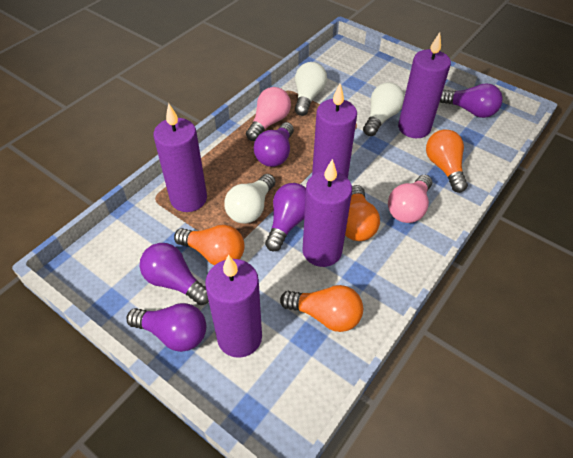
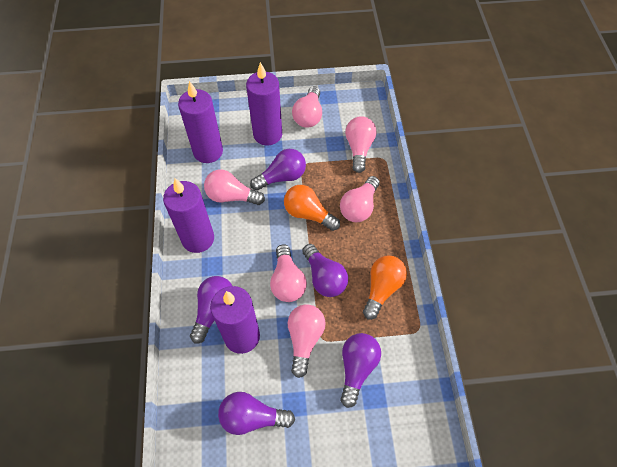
orange light bulb: 4 -> 2
pink light bulb: 2 -> 6
purple candle: 5 -> 4
white light bulb: 3 -> 0

